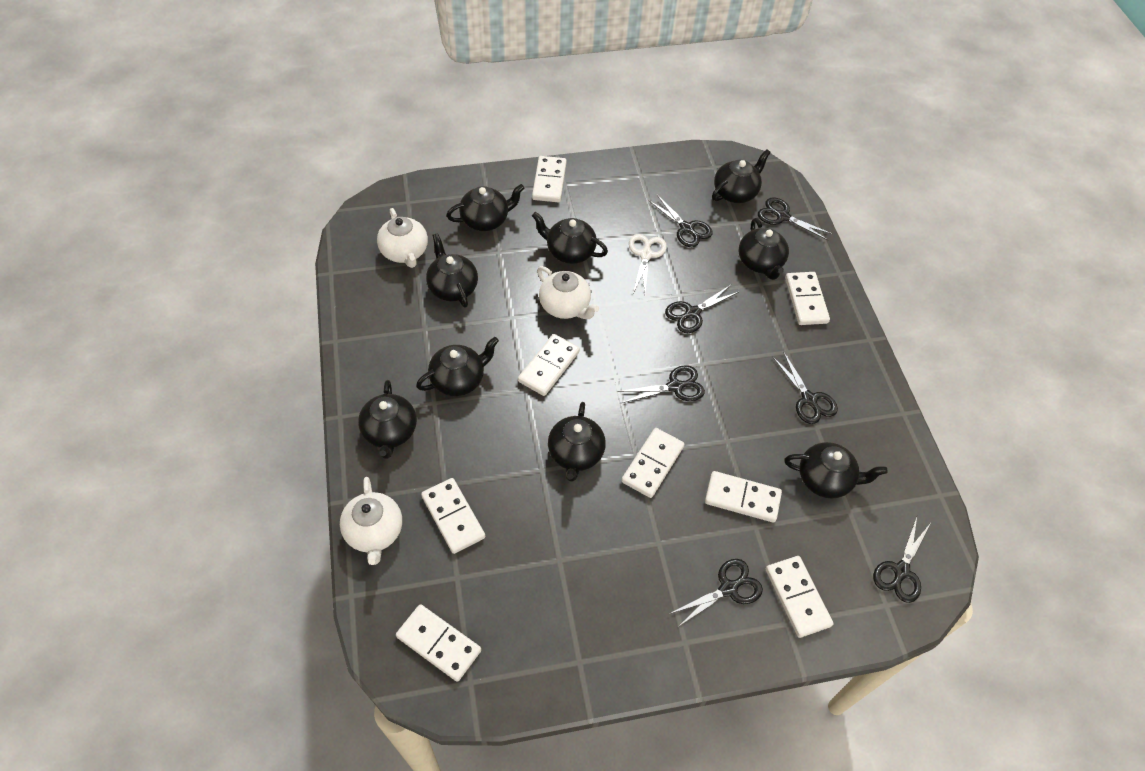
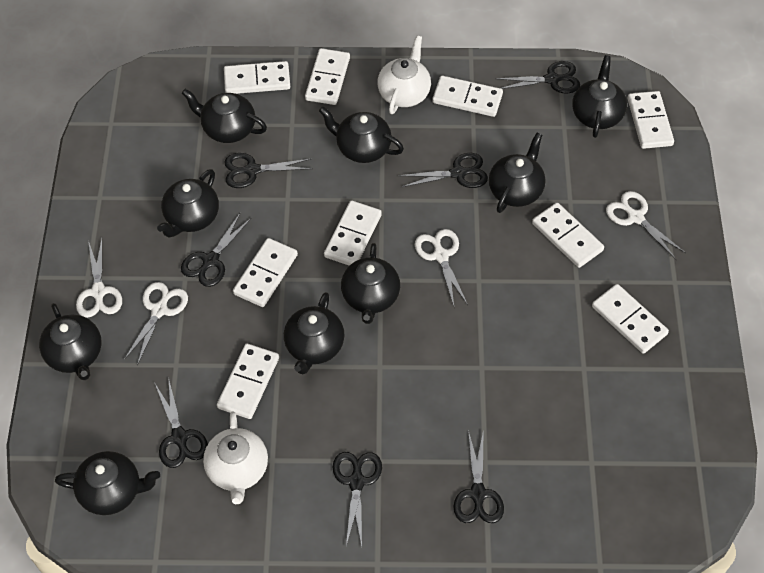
white domino: 8 -> 9
white scissors: 1 -> 4
white teapot: 3 -> 2

